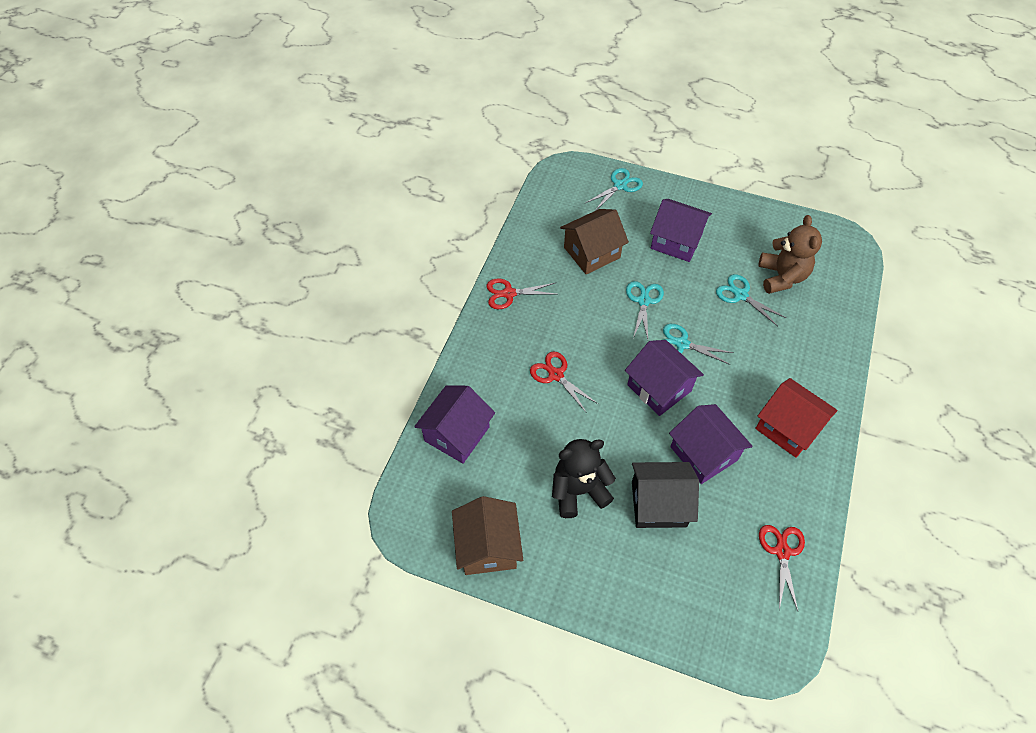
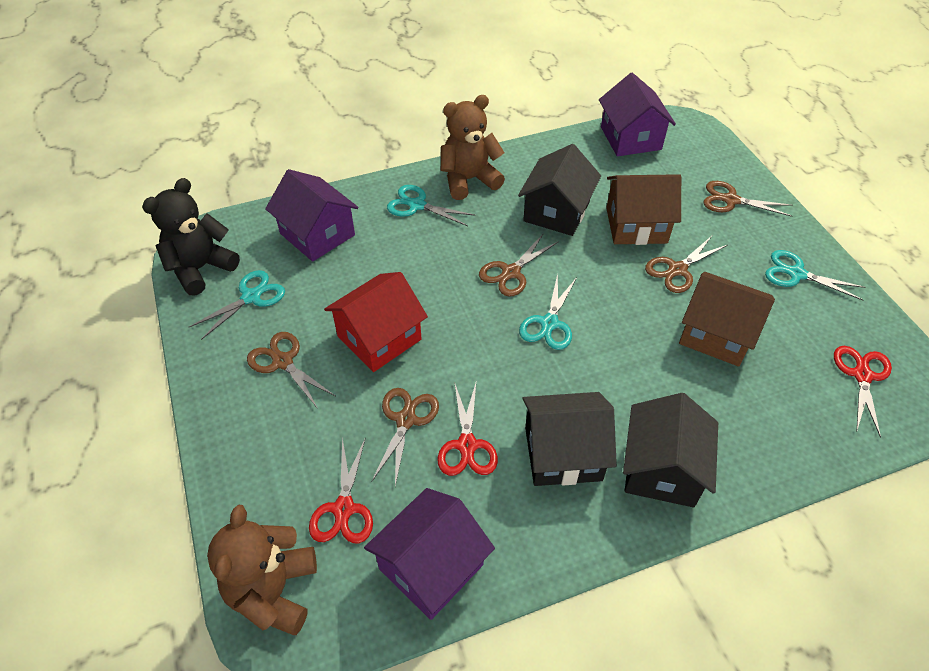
black house: 1 -> 3
brown scissors: 0 -> 5
brown teddy bear: 1 -> 2
purple house: 4 -> 3

